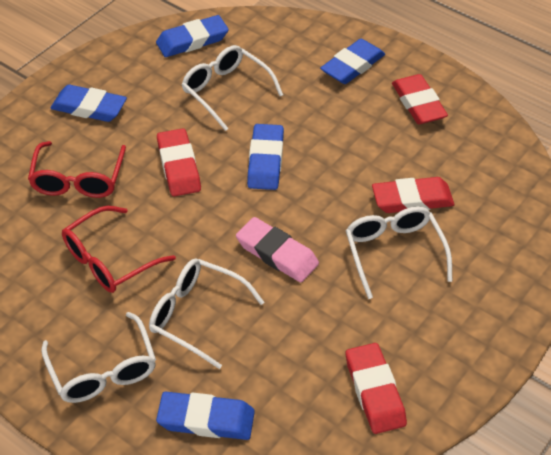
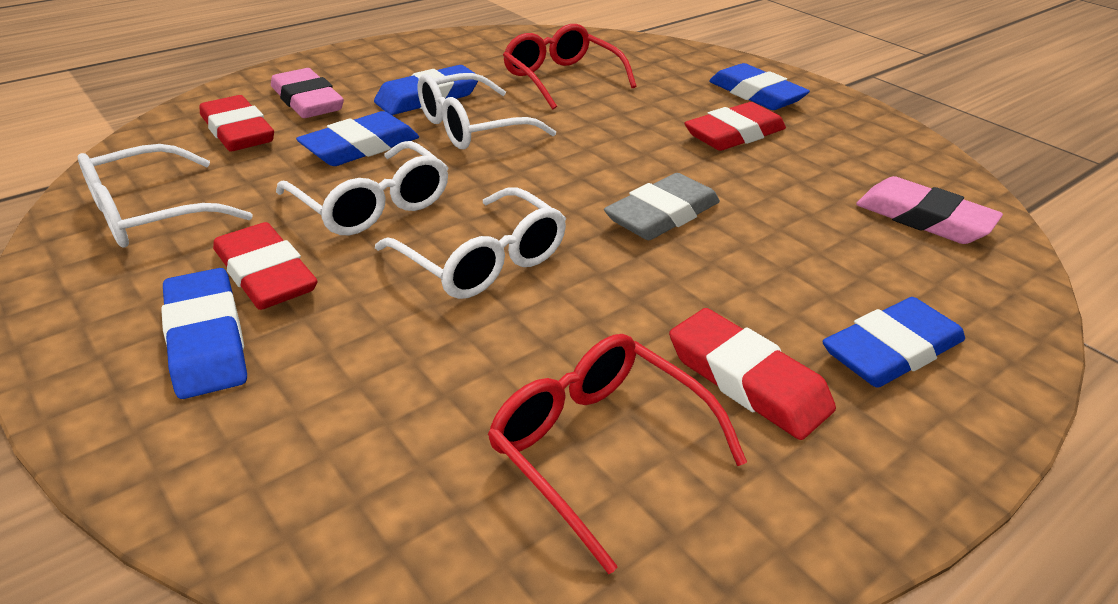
grey eraser: 0 -> 1
pink eraser: 1 -> 2

